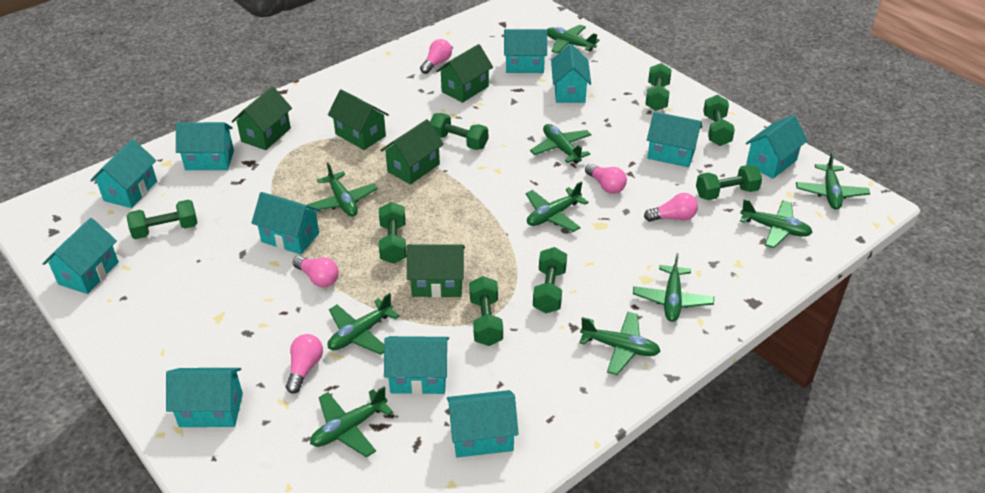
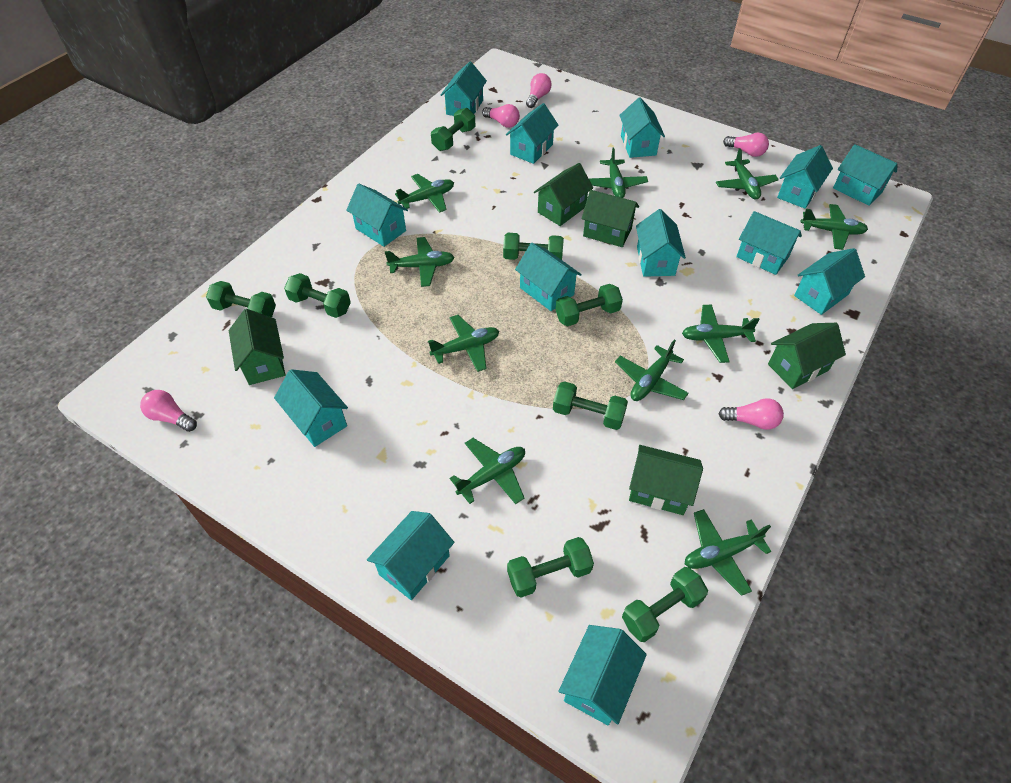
turquoise house: 11 -> 13

